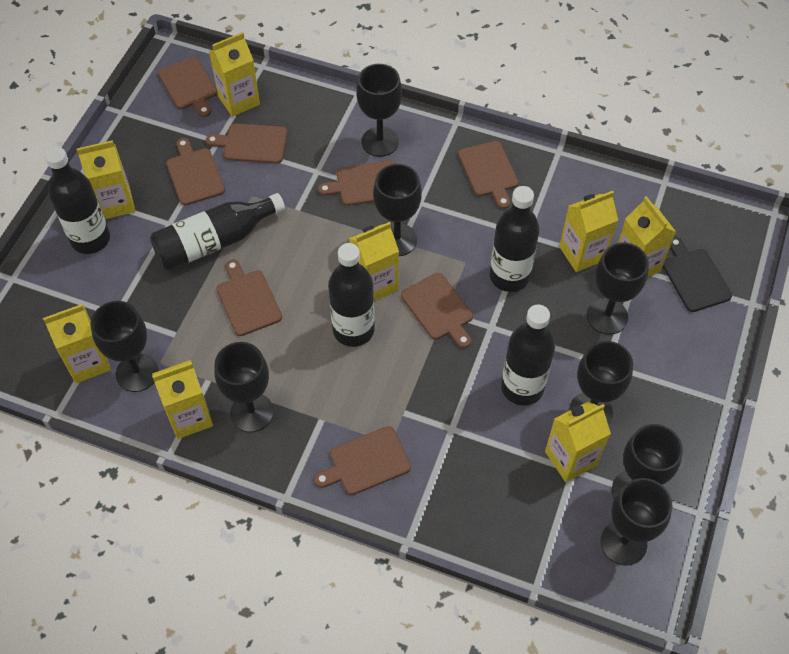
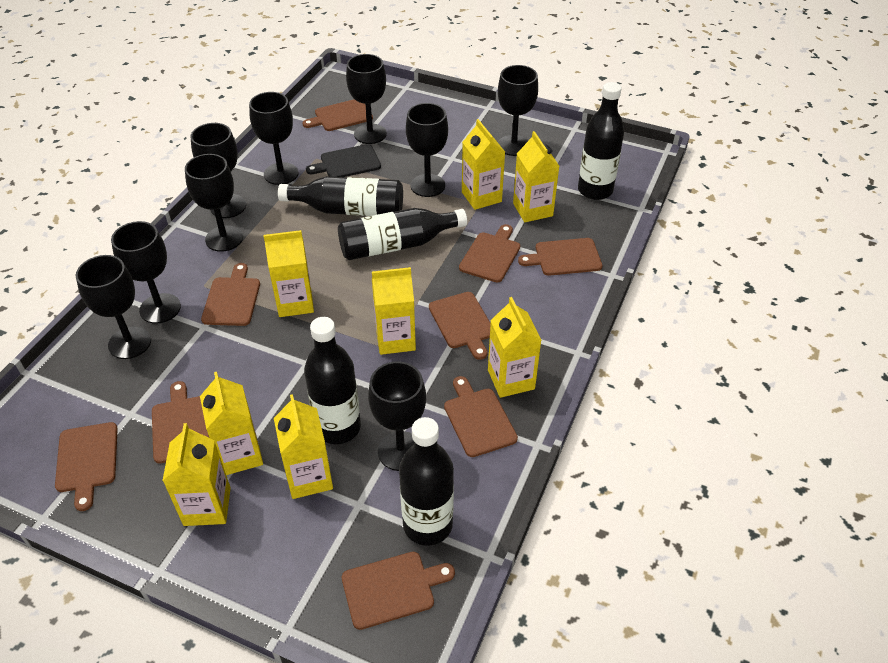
black goblet: 8 -> 9
brown cutting board: 8 -> 9

